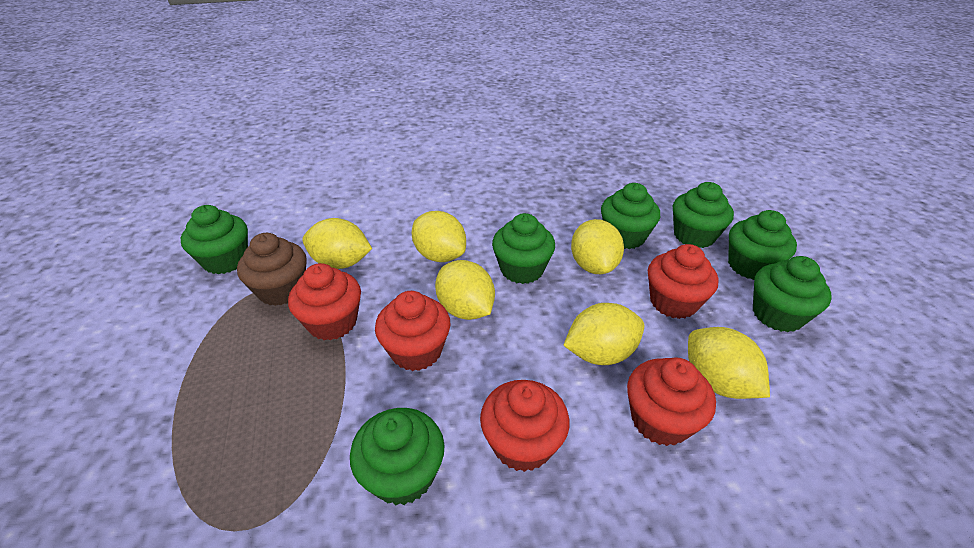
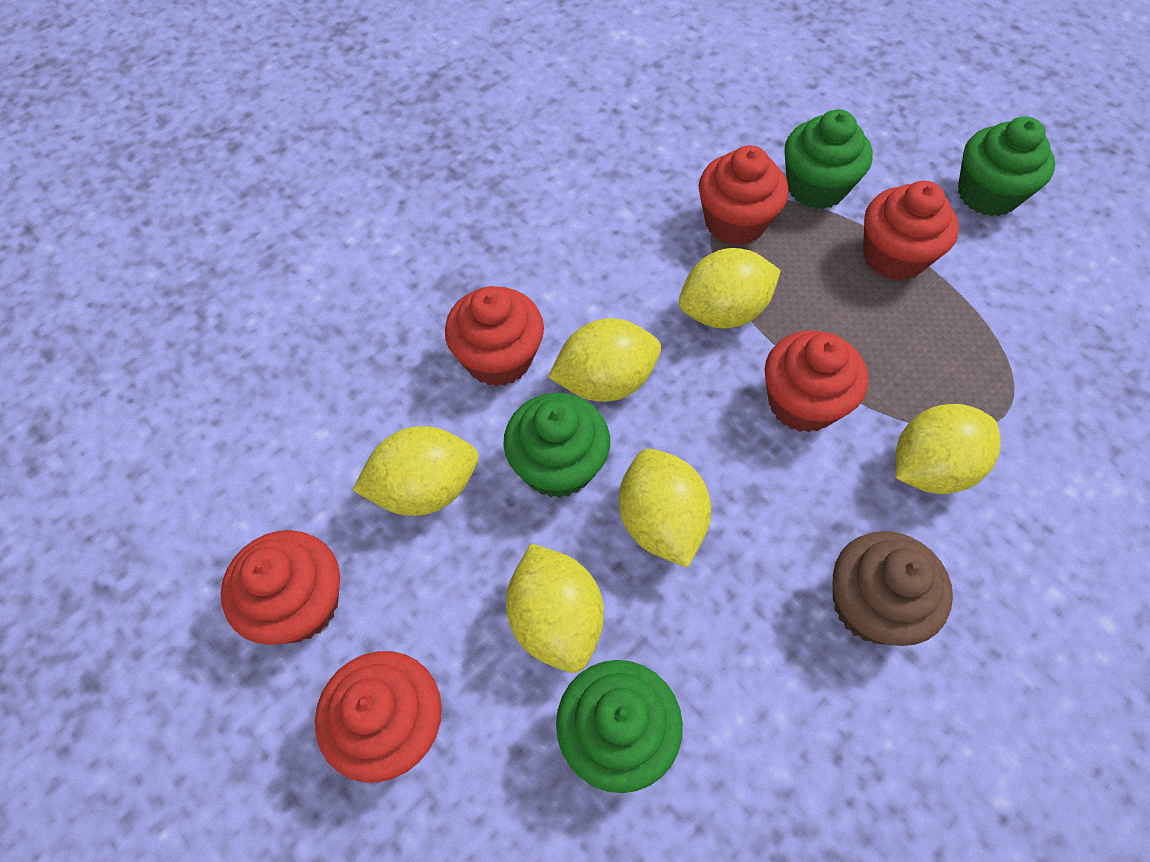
green cupcake: 7 -> 4
red cupcake: 5 -> 6

